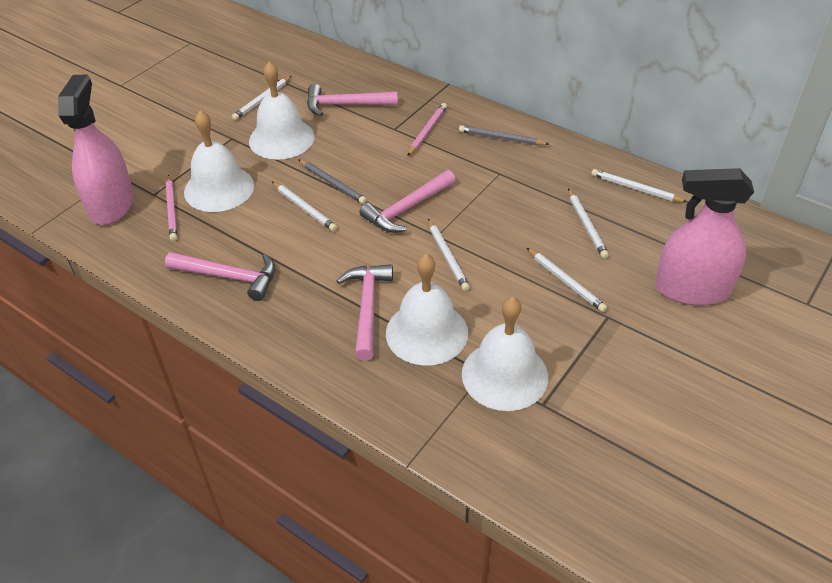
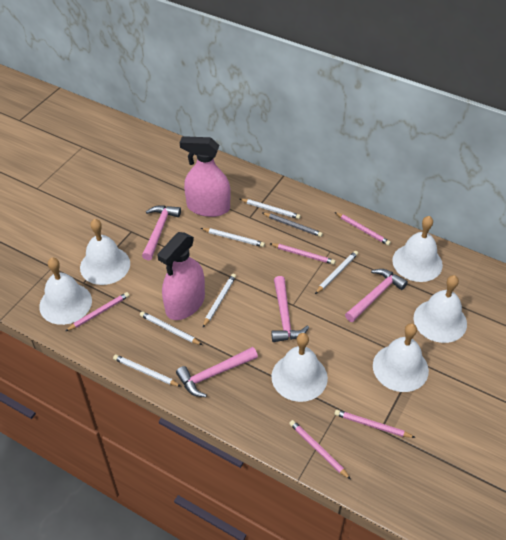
grey pencil: 2 -> 1
pink pencil: 2 -> 5
white bell: 4 -> 6

